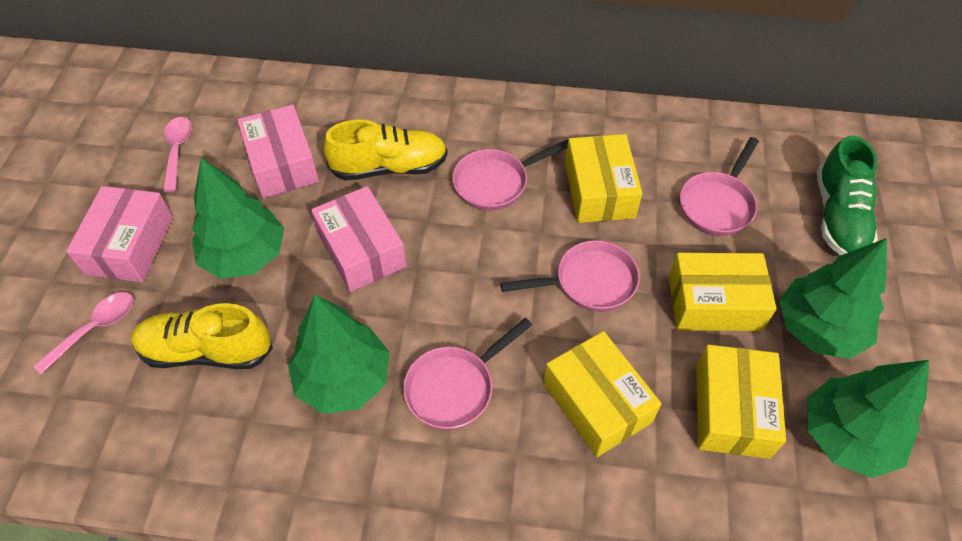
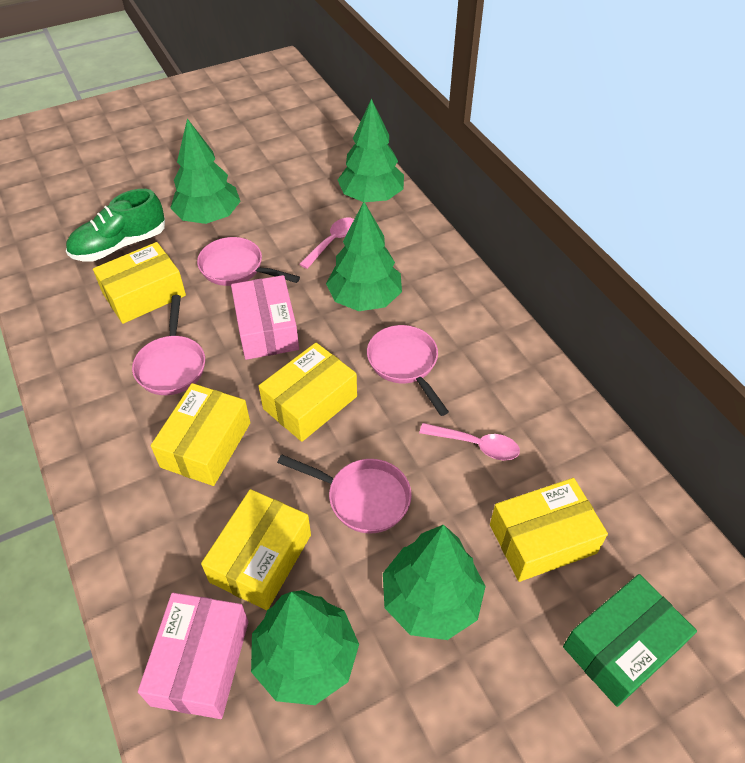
green box: 0 -> 1
green tree: 4 -> 5
pink box: 3 -> 2
yellow box: 4 -> 5
yellow shoe: 2 -> 0

